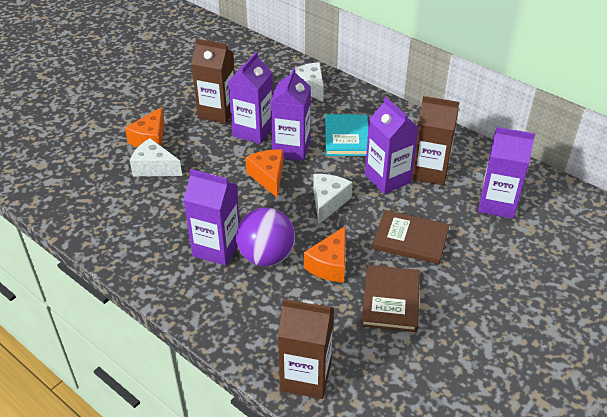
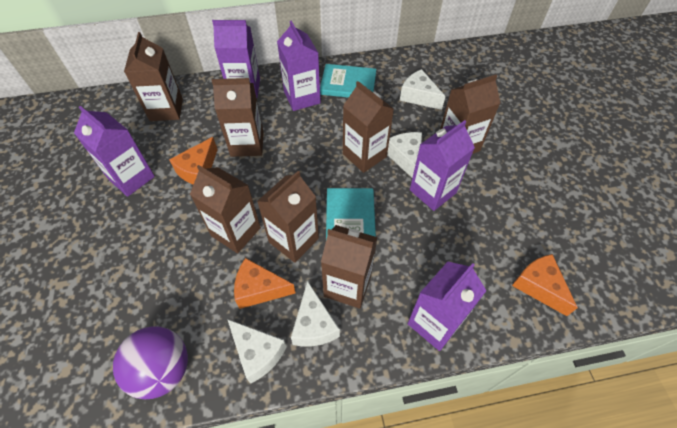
brown book: 2 -> 0
brown carton: 3 -> 7
turquoise book: 1 -> 2
white cheese: 3 -> 4

